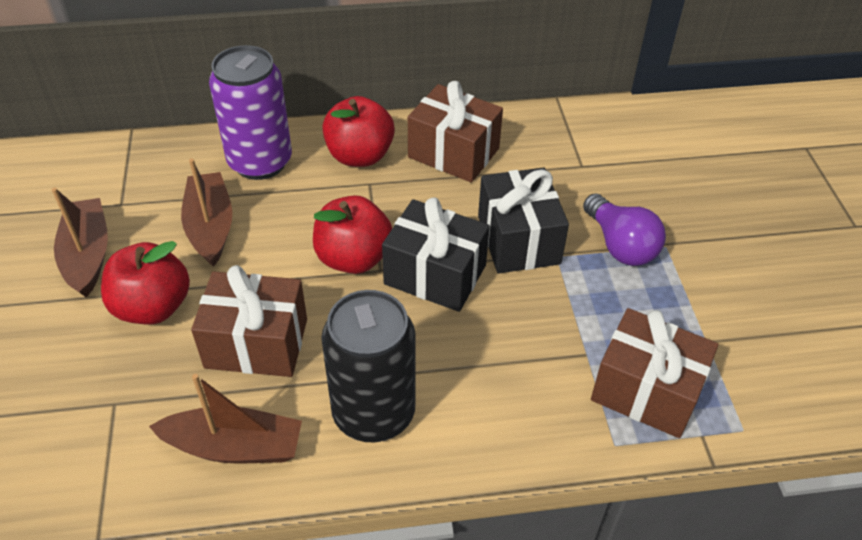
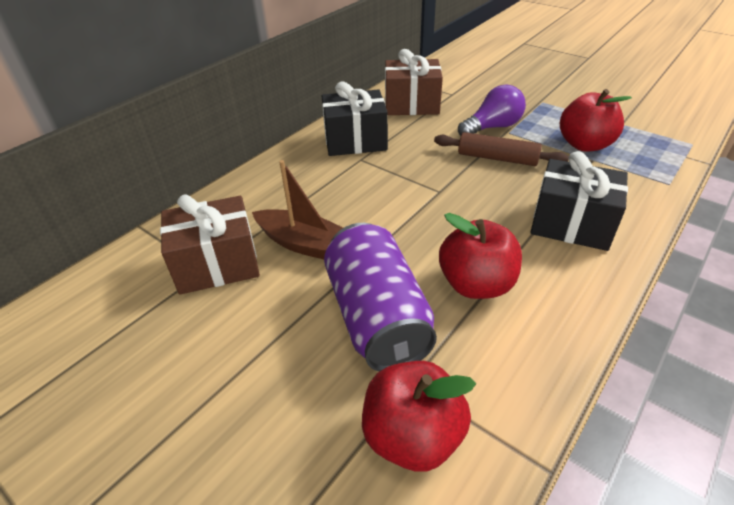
black can: 1 -> 0
brown boat: 3 -> 1
brown gift: 3 -> 2
brown rolling pin: 0 -> 1

